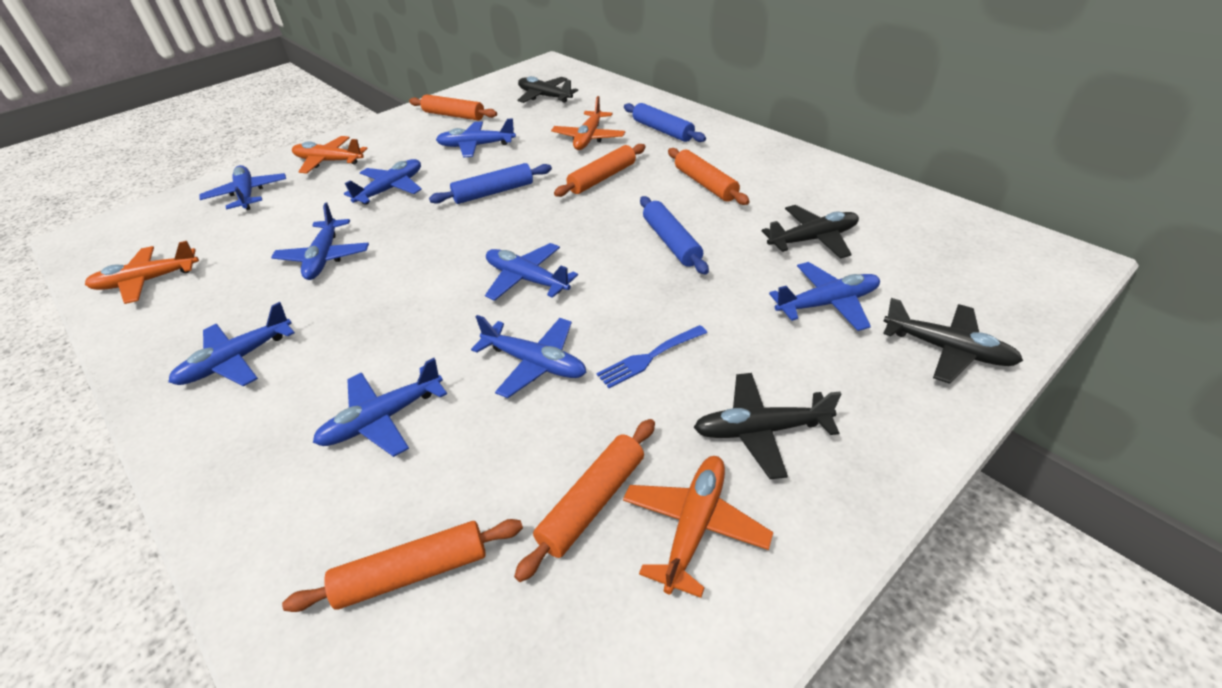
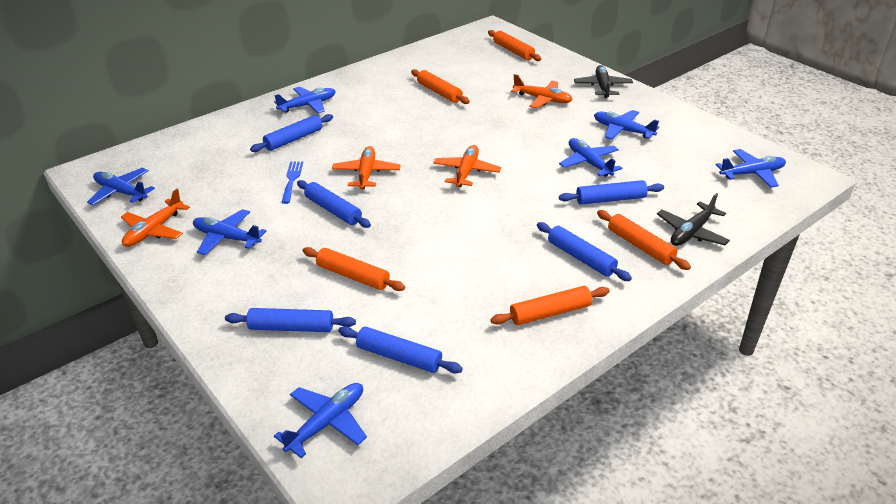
black plane: 4 -> 2
blue plane: 9 -> 7
blue rolling pin: 3 -> 6

